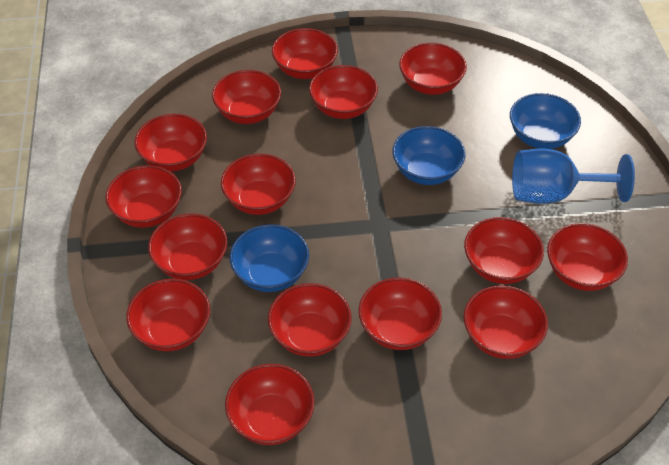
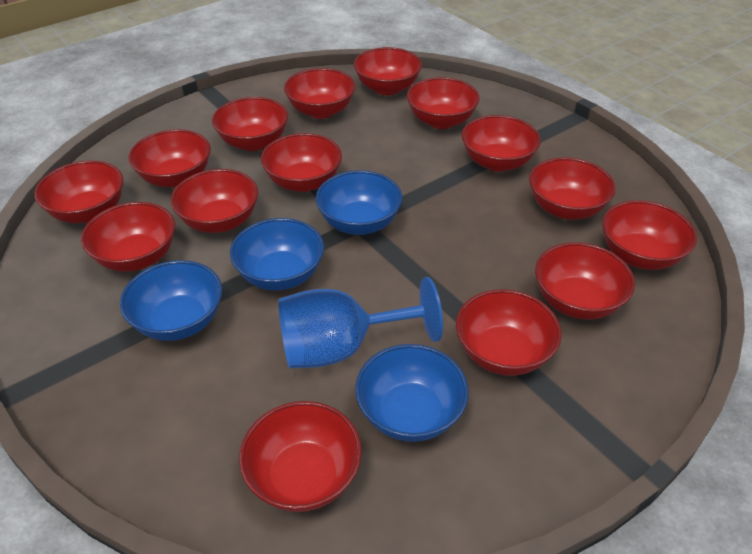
blue bowl: 3 -> 4

